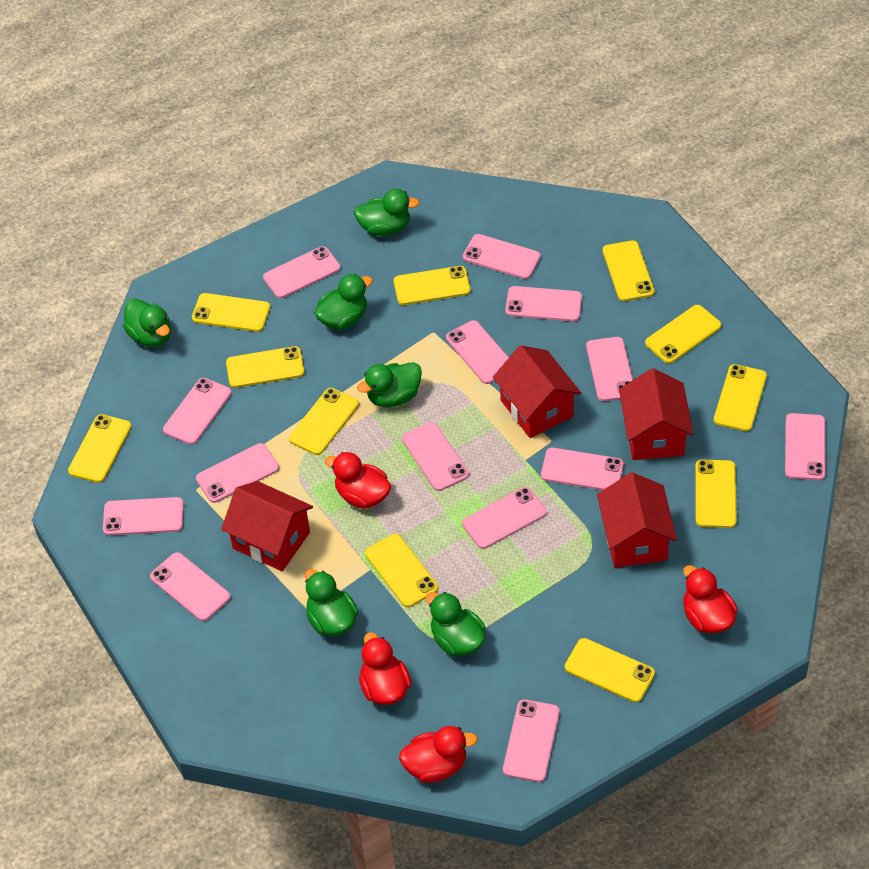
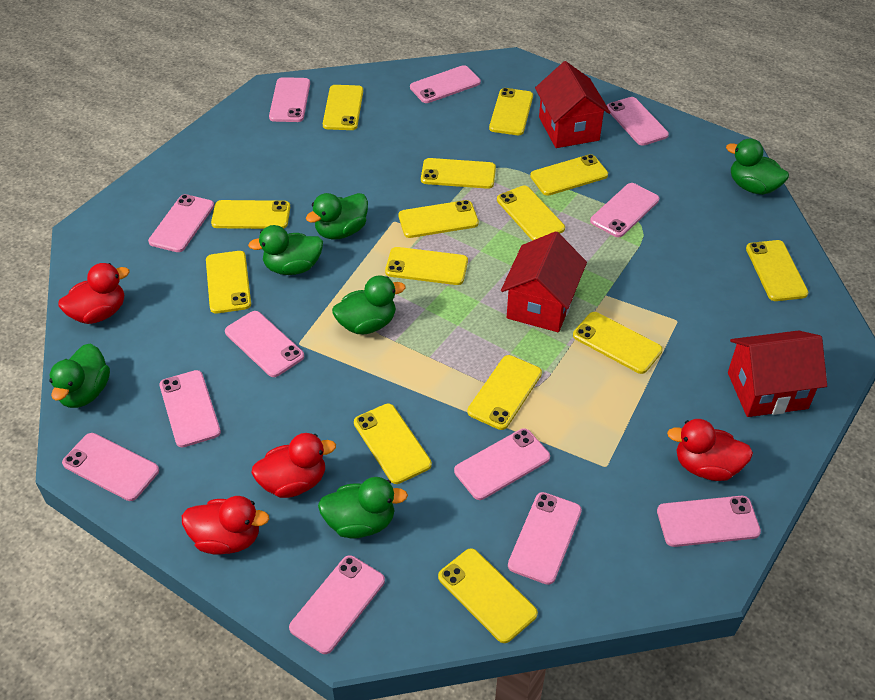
pink phone: 14 -> 12
red house: 4 -> 3
yellow phone: 11 -> 14

